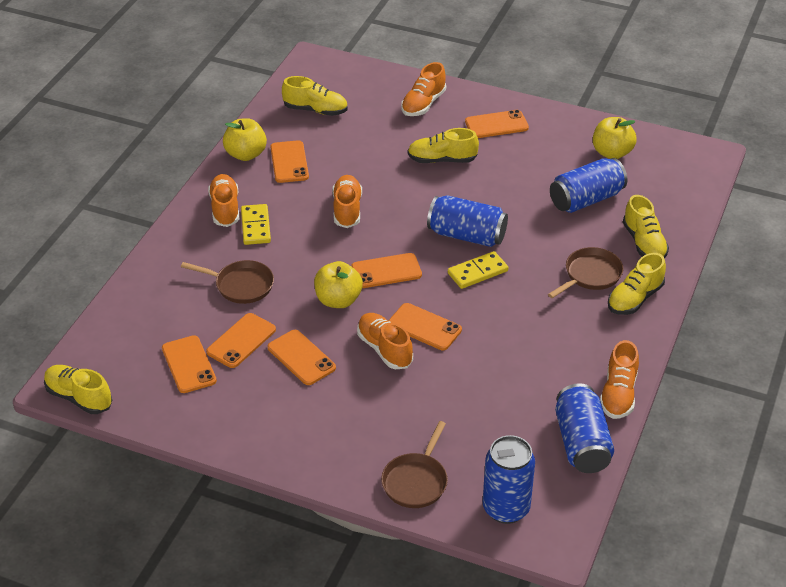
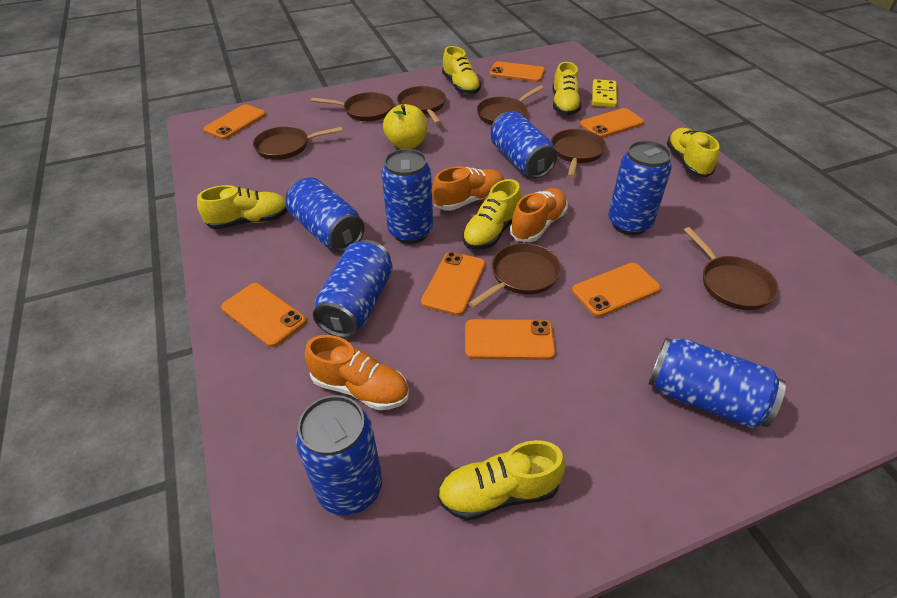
blue can: 4 -> 7
brown pan: 3 -> 7
orange shoe: 5 -> 3
yellow apple: 3 -> 1
yellow domino: 2 -> 1
yellow shoe: 5 -> 6

